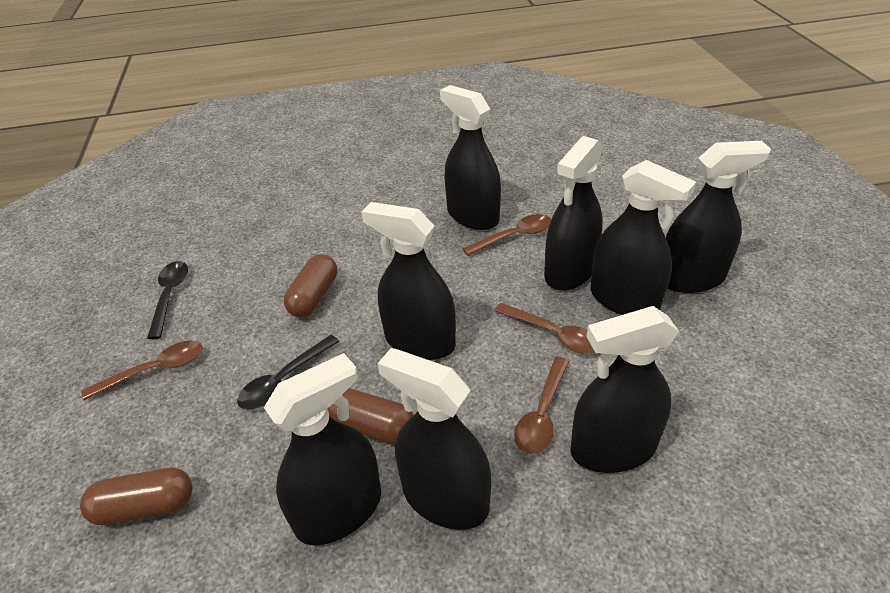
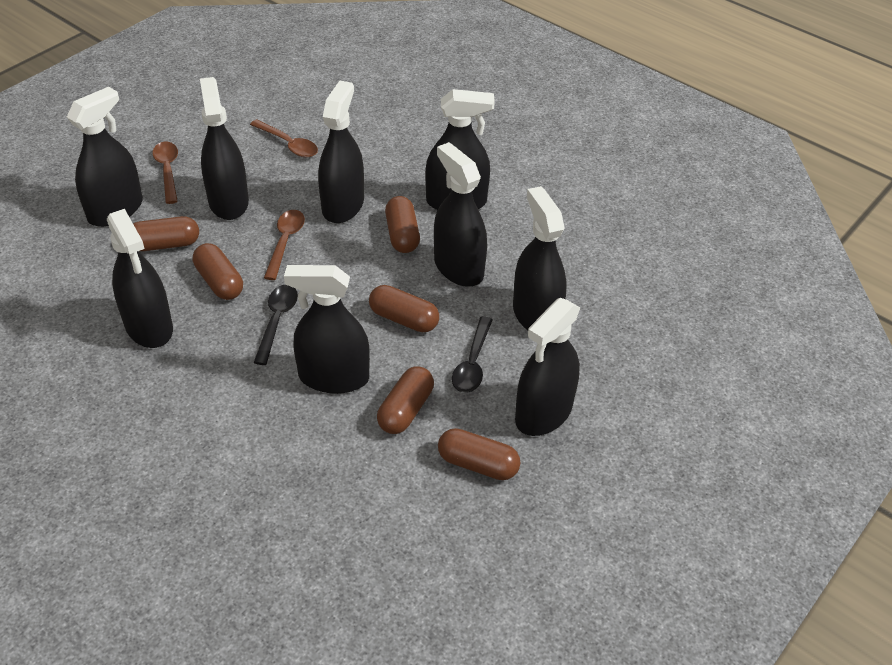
black spray bottle: 8 -> 9
brown capsule: 3 -> 6
brown spoon: 4 -> 3

